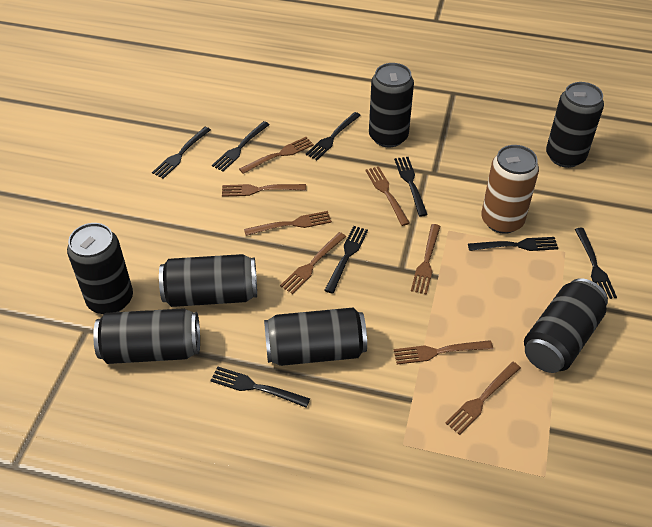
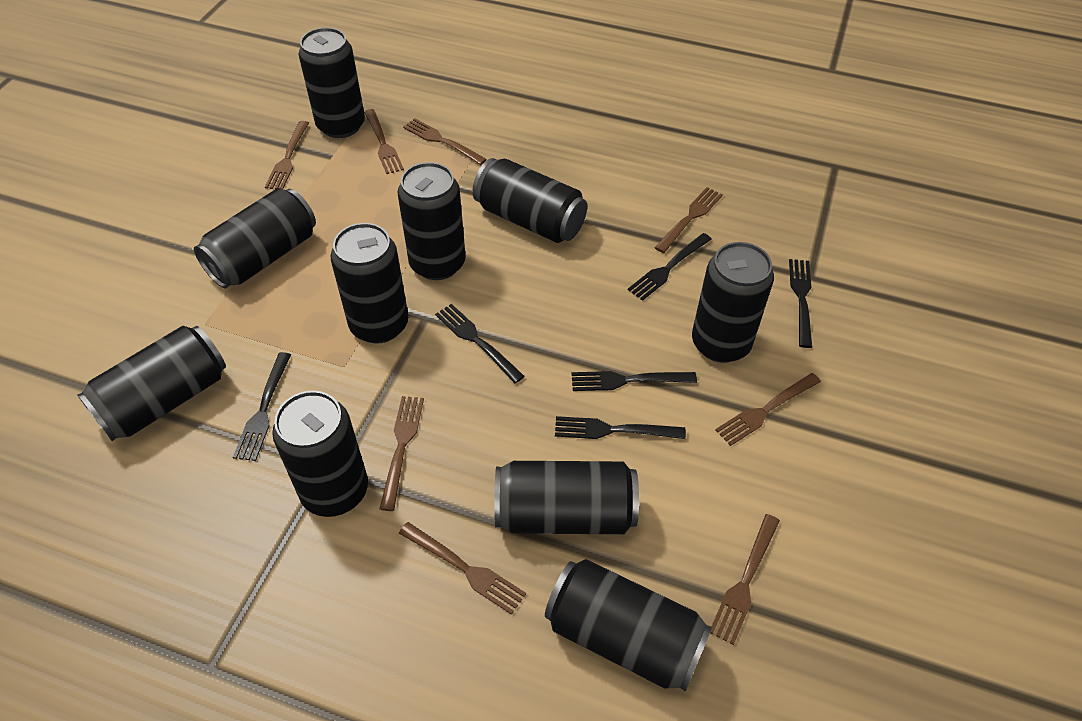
black can: 7 -> 10
black fork: 8 -> 6
brown can: 1 -> 0

